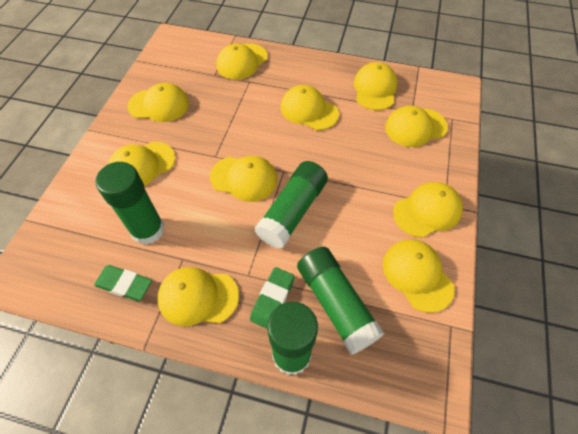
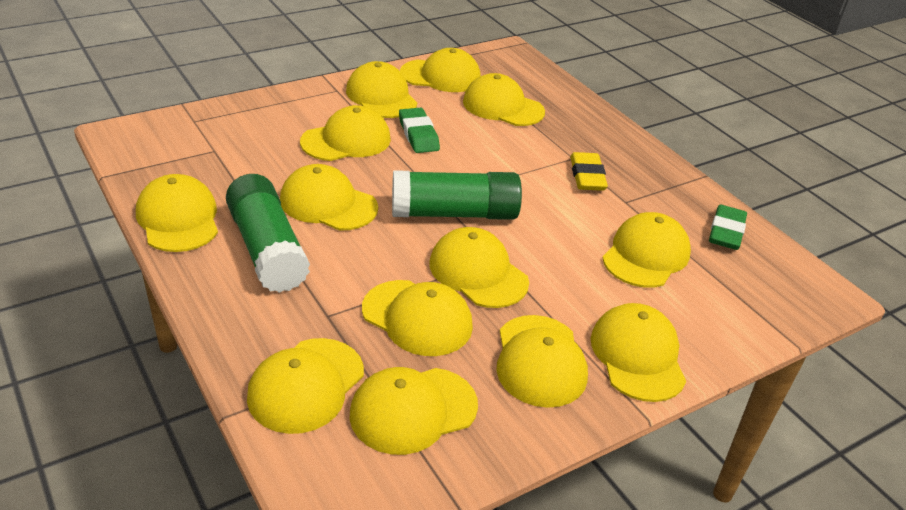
green glue stick: 4 -> 2
yellow cap: 10 -> 13
yellow eraser: 0 -> 1

